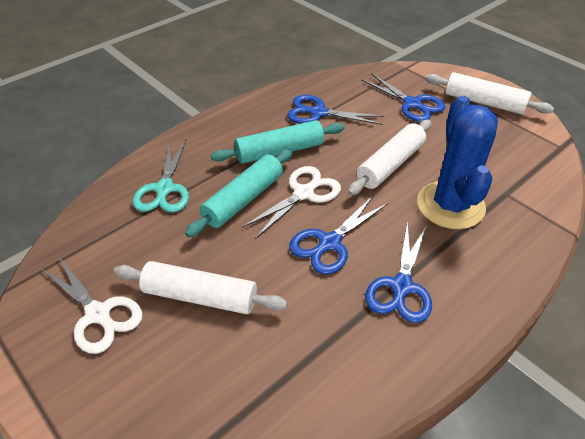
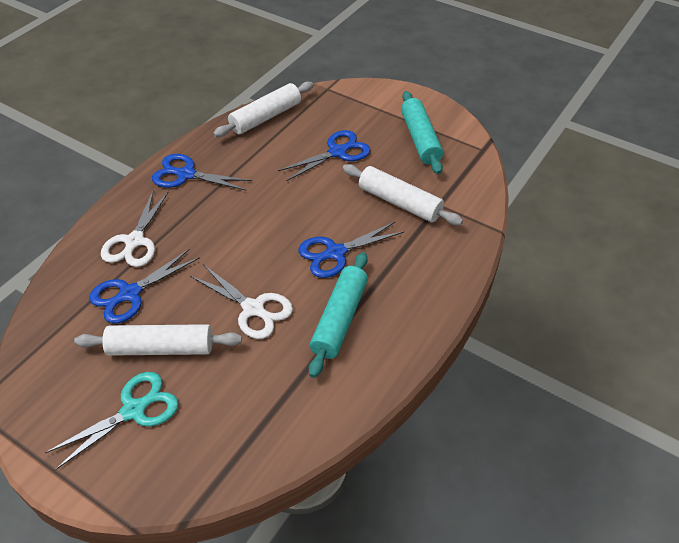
blue cactus: 1 -> 0

